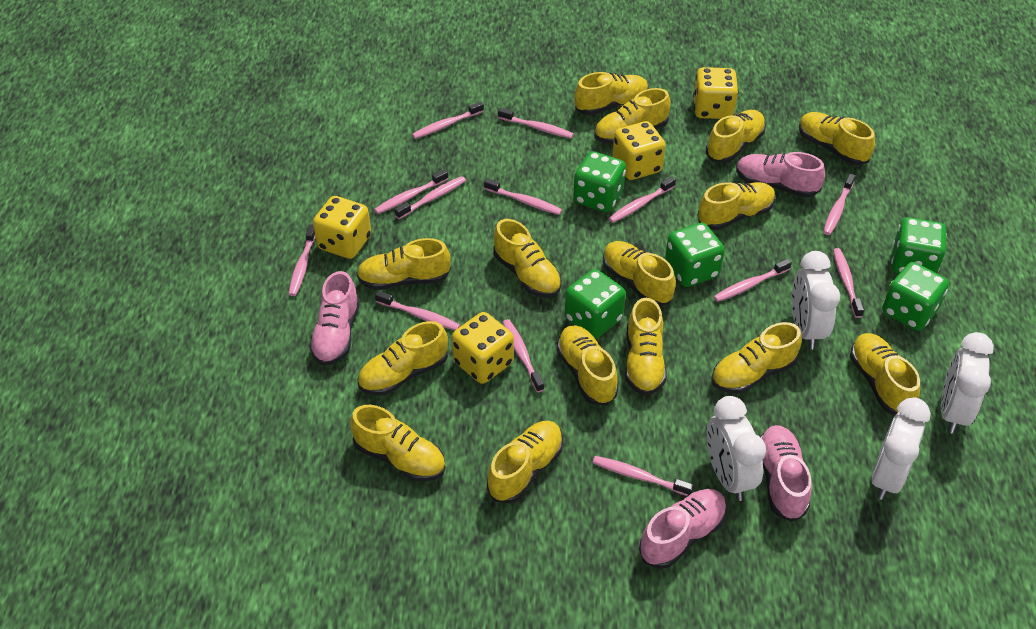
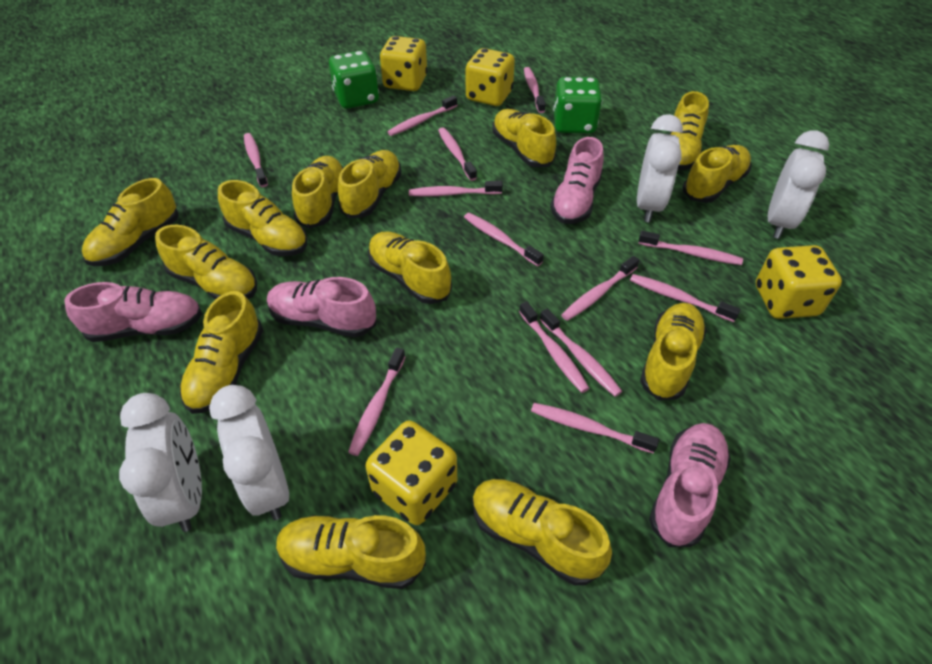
green dice: 5 -> 2
yellow shoe: 15 -> 13

